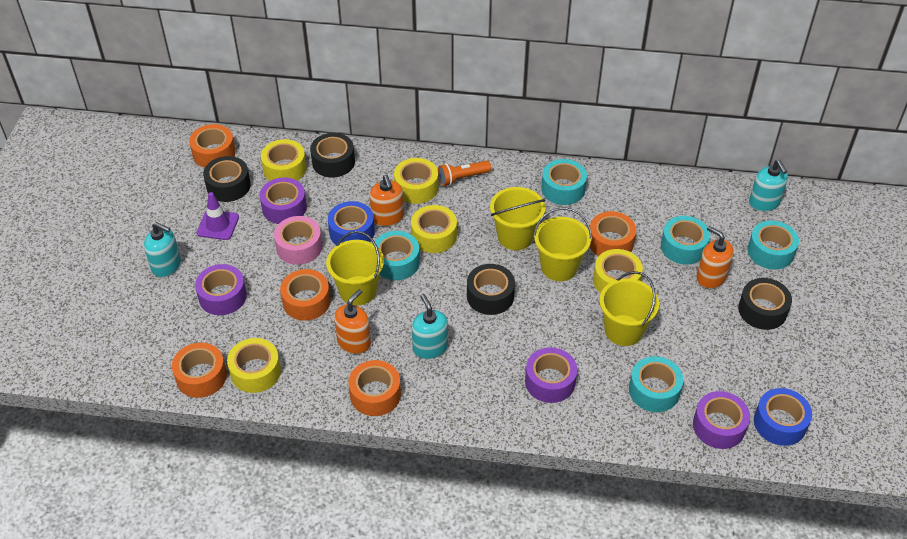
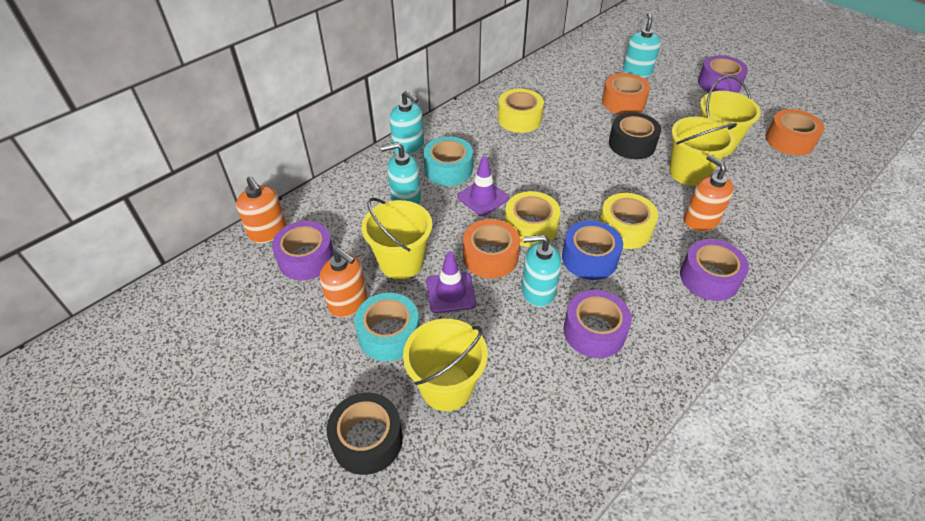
black tape: 4 -> 2
blue tape: 2 -> 1
orange flashlight: 1 -> 0
orange tape: 5 -> 3
pink tape: 1 -> 0
purple traffic cone: 1 -> 2
turquoise soap dispenser: 3 -> 4
turquoise tape: 5 -> 2
yellow tape: 5 -> 3

